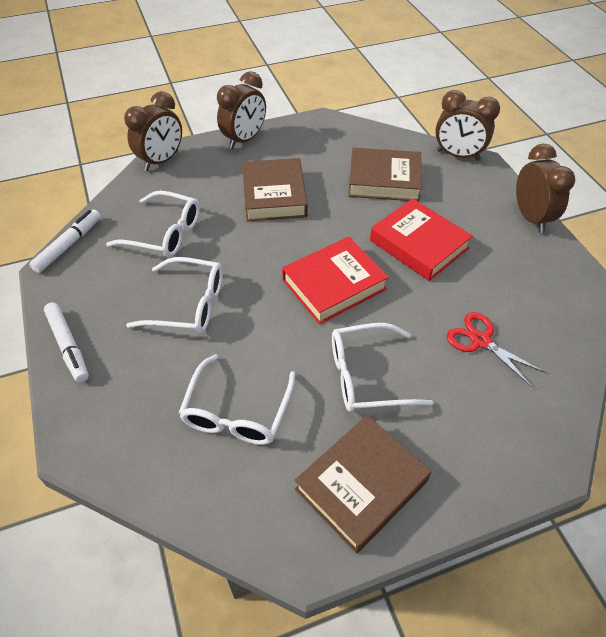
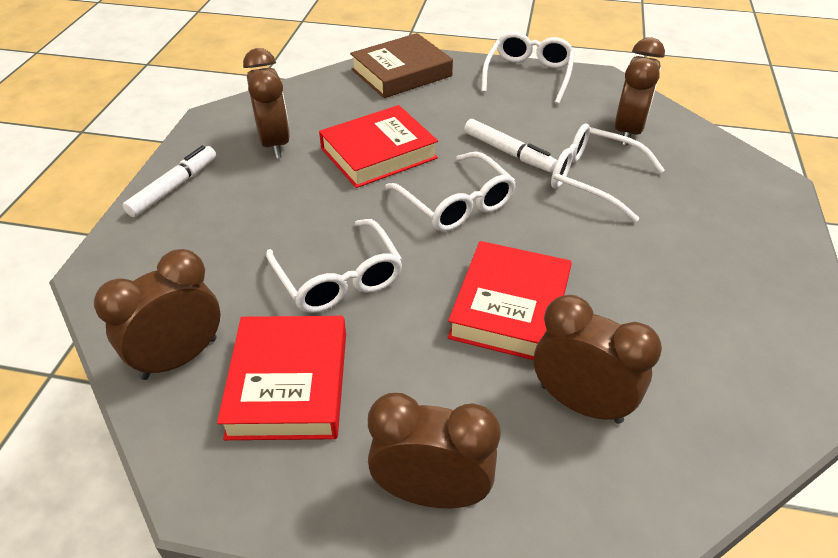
brown book: 3 -> 1
brown clock: 4 -> 5
red book: 2 -> 3
red scissors: 1 -> 0

